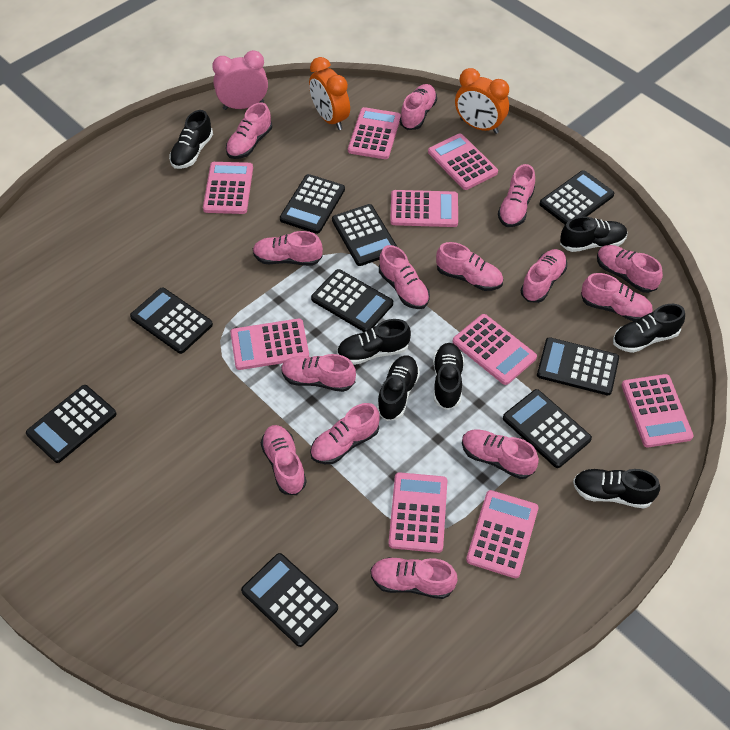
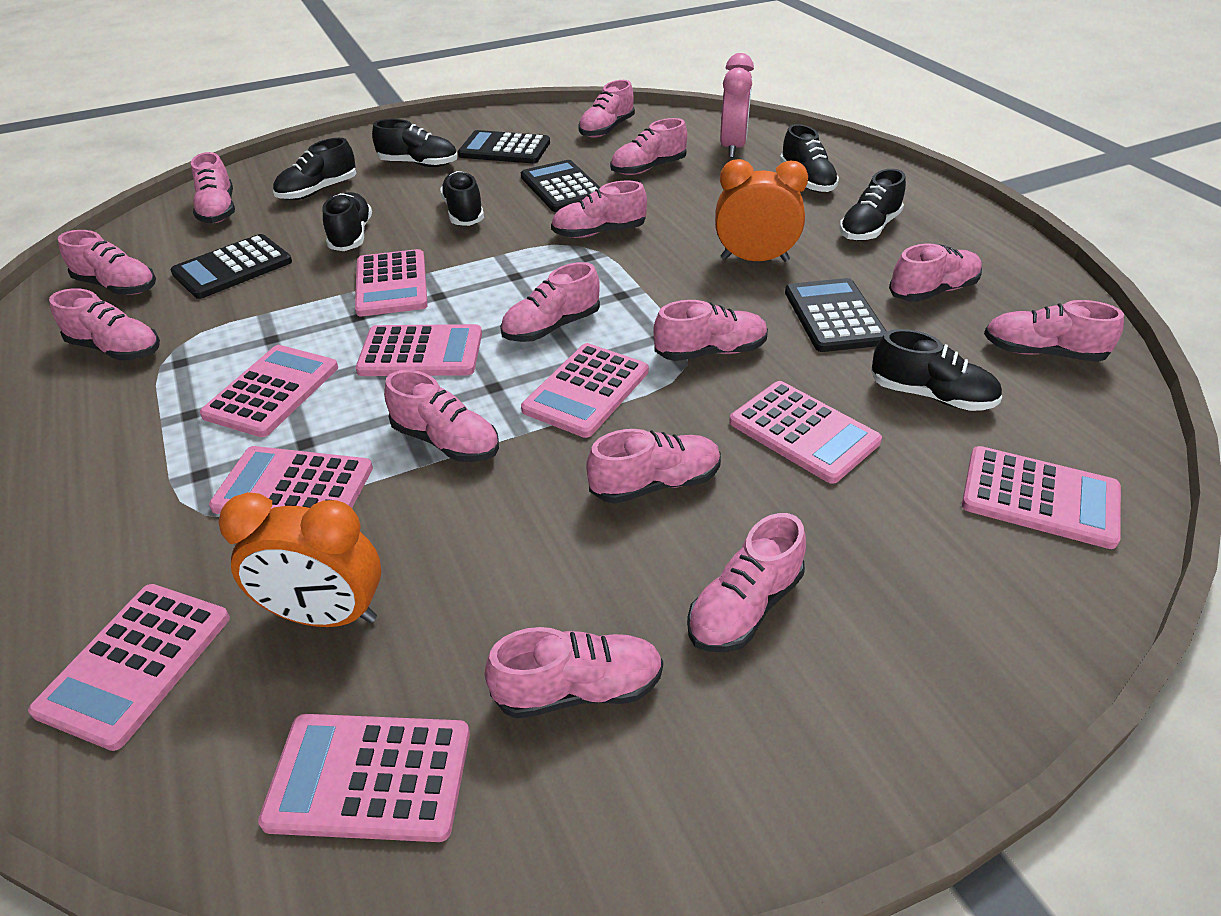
black calculator: 9 -> 4

